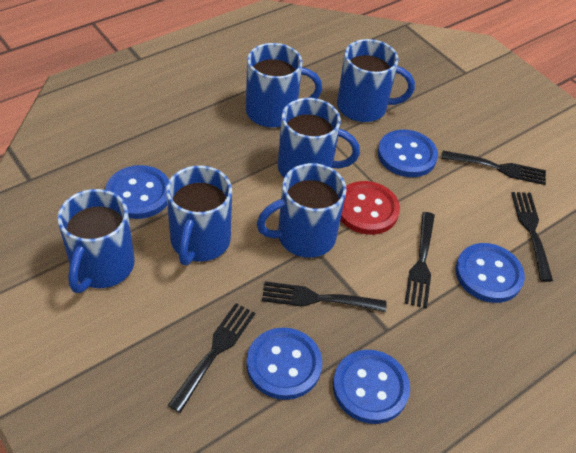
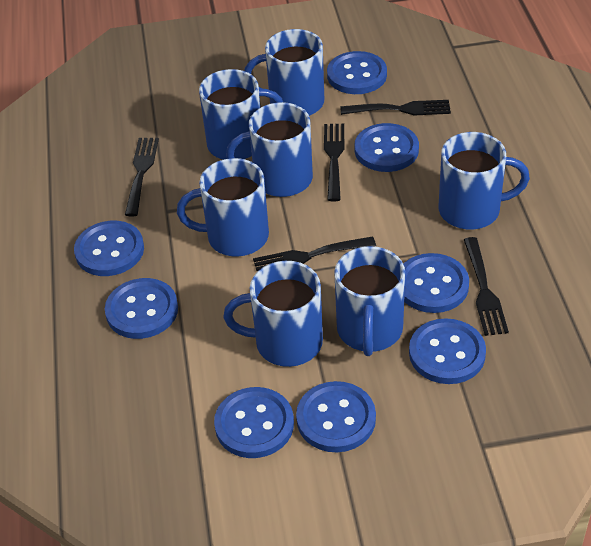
blue button: 5 -> 8
blue mug: 6 -> 7
red button: 1 -> 0

